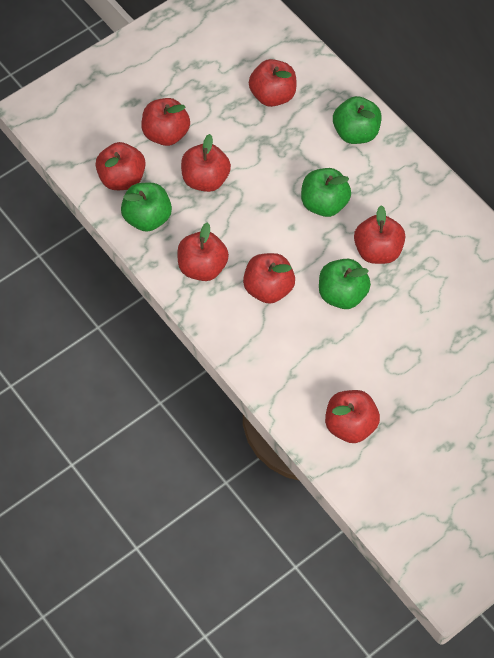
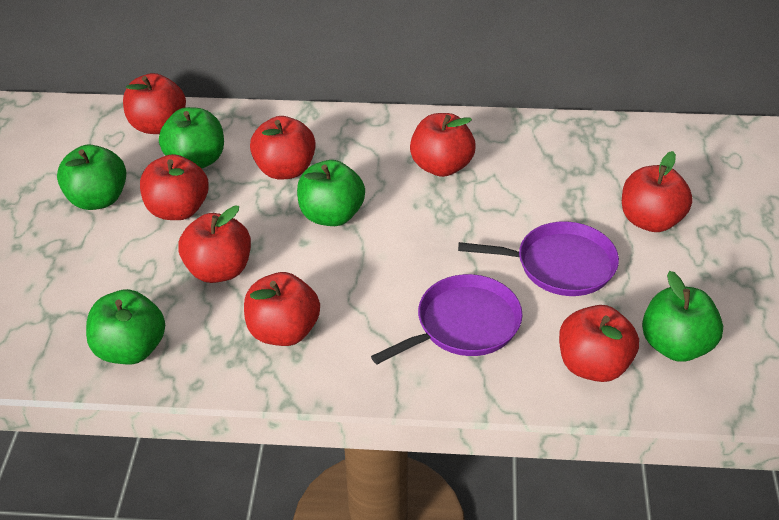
green apple: 4 -> 5
purple pan: 0 -> 2

